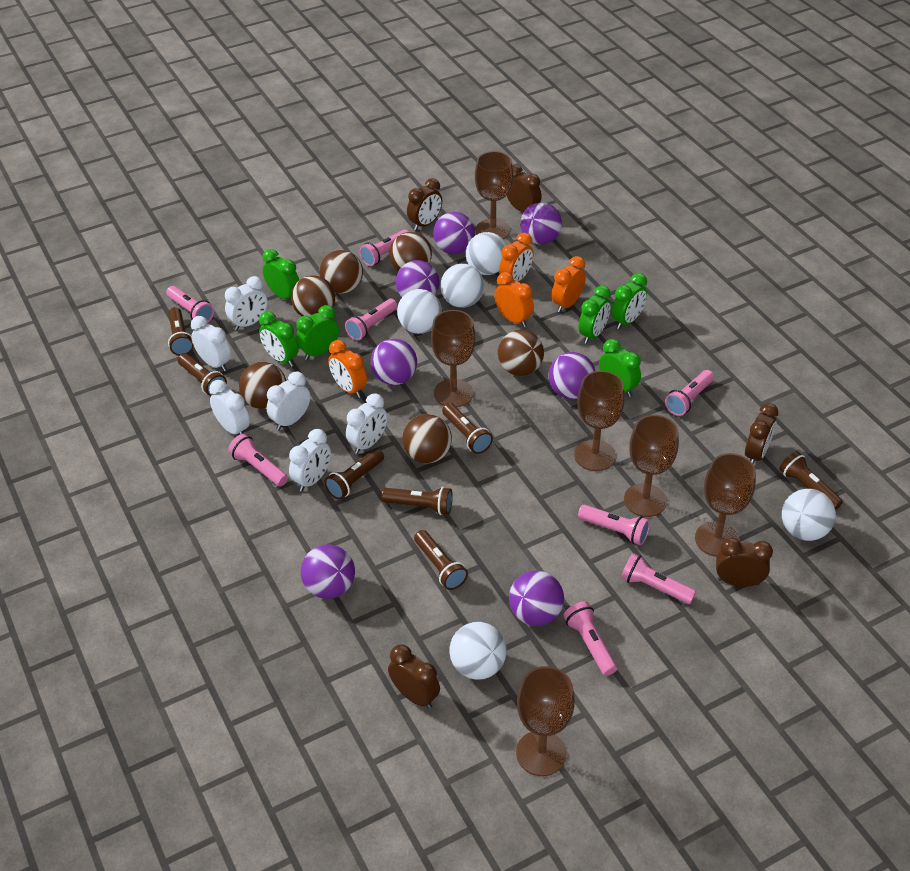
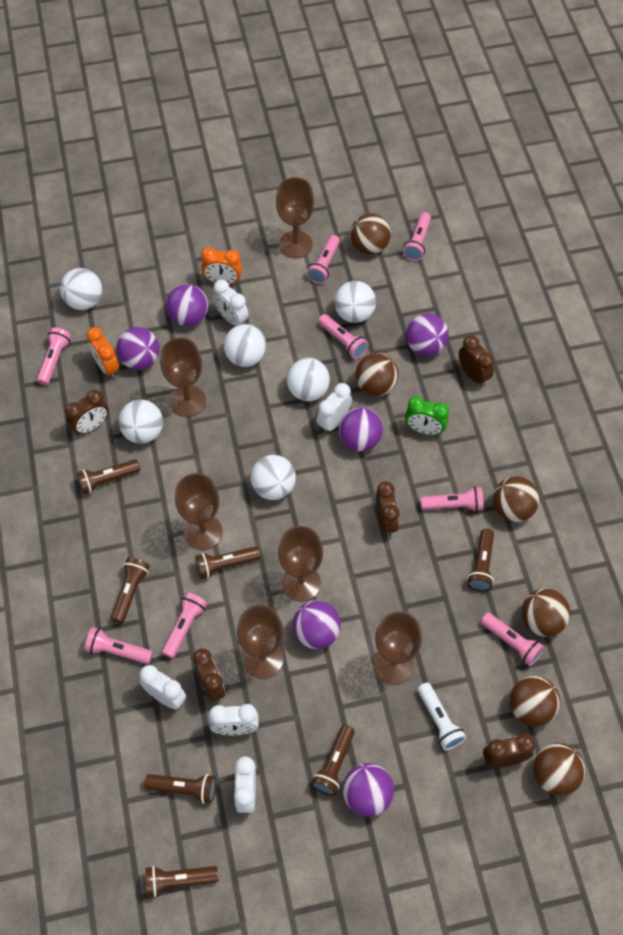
green clock: 6 -> 1
orange clock: 4 -> 2
purple ball: 7 -> 6
white ball: 5 -> 6
white clock: 6 -> 5
white flashlight: 0 -> 1

